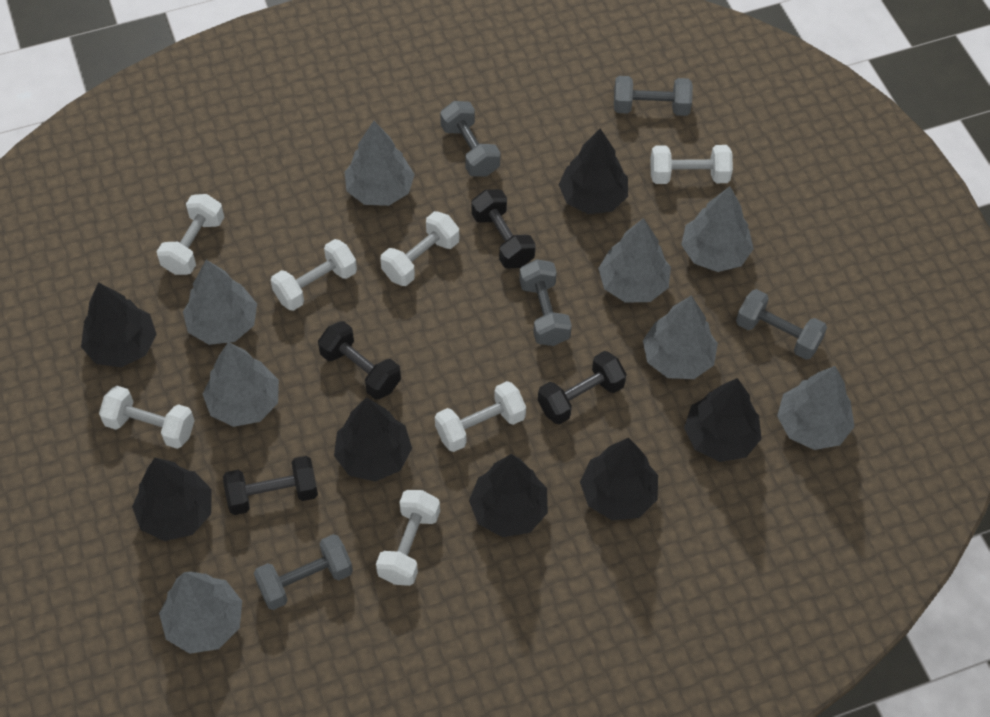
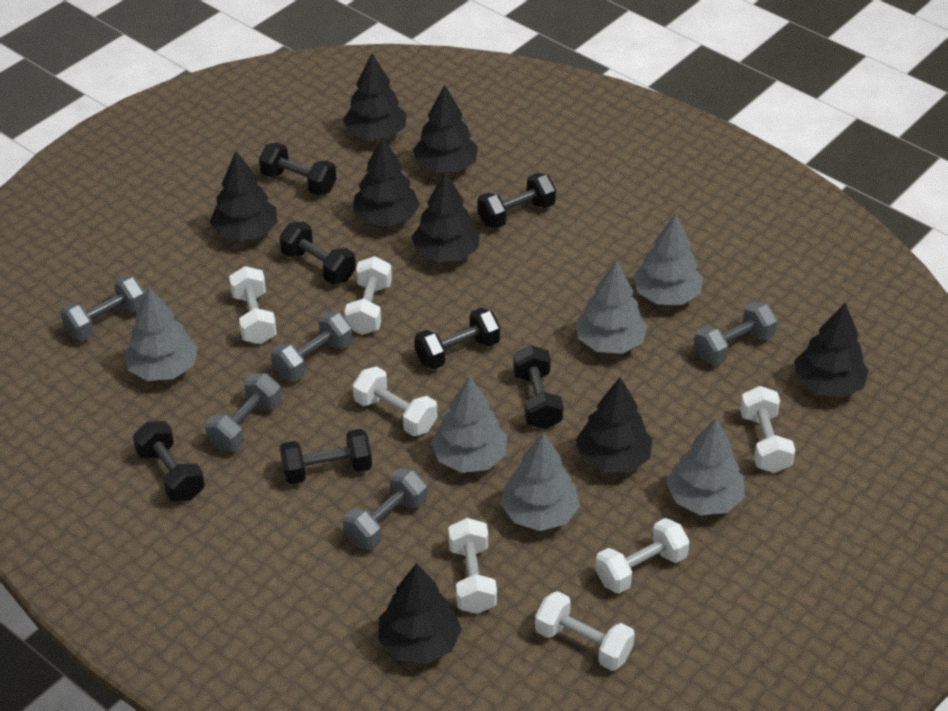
black dumbbell: 4 -> 7
black tree: 7 -> 8
grey tree: 8 -> 6

